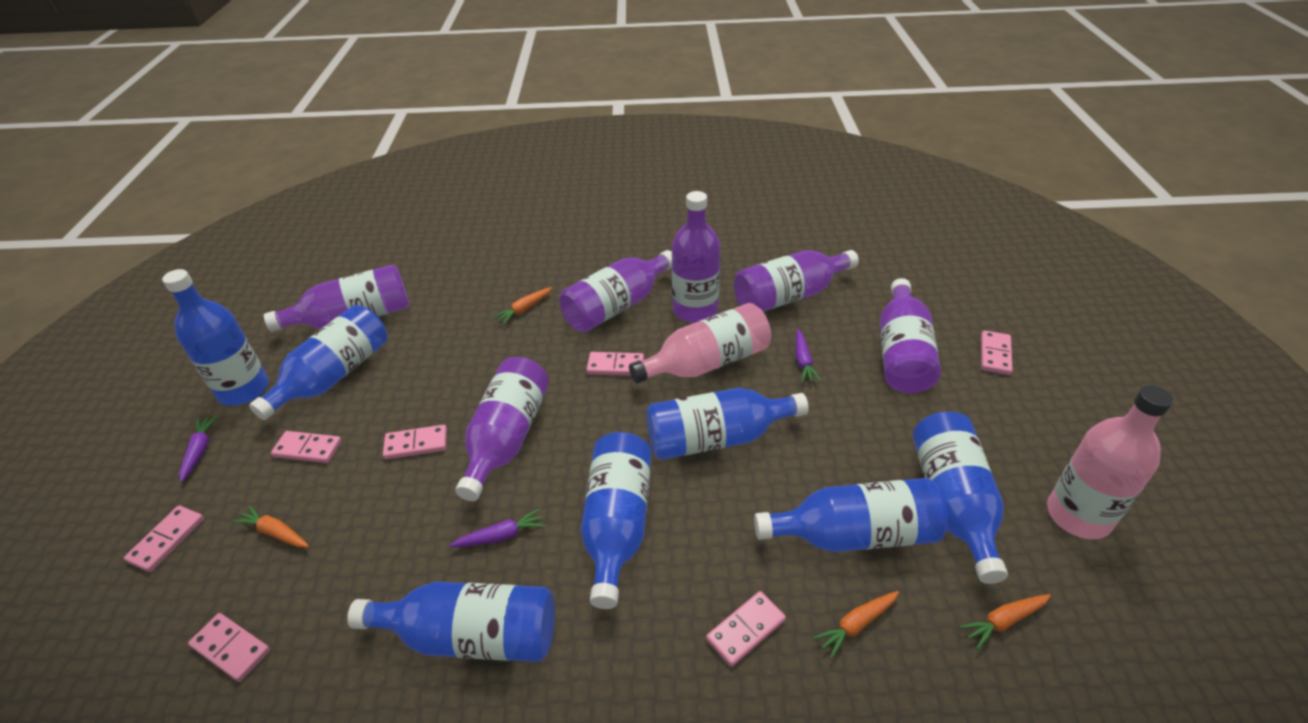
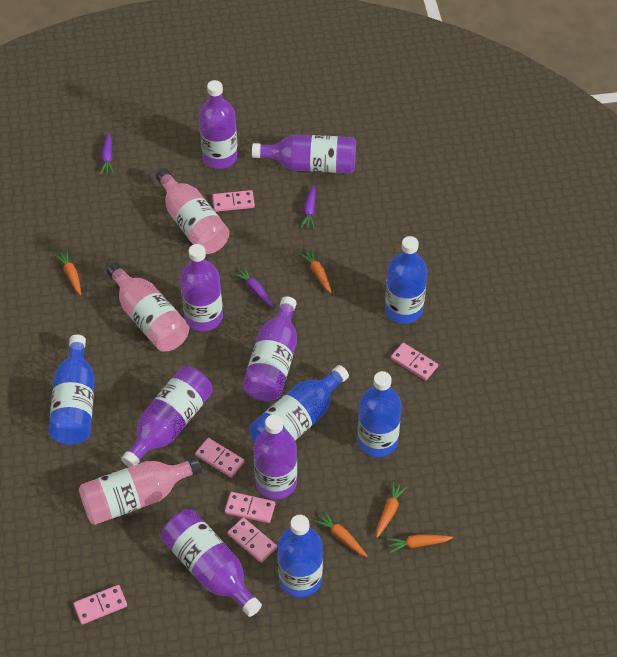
blue bottle: 7 -> 5
orange carrot: 4 -> 5
pink bottle: 2 -> 3
pink domino: 7 -> 6
purple bottle: 6 -> 7

